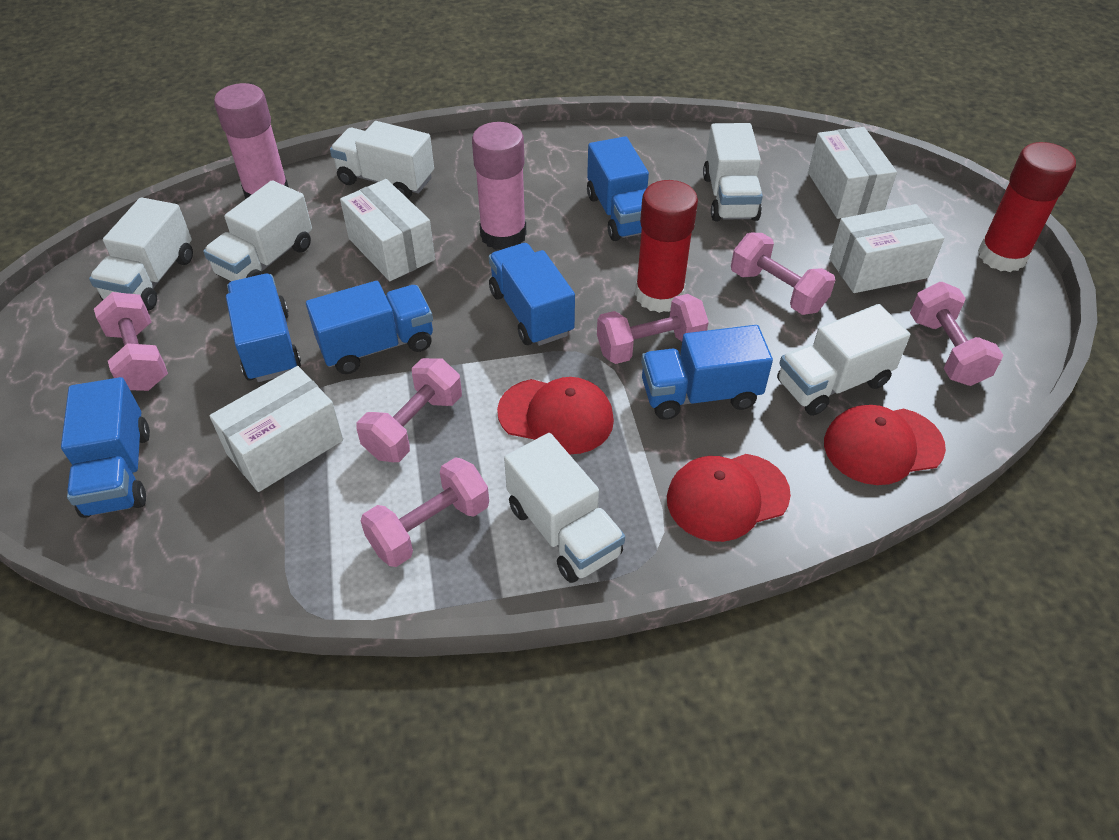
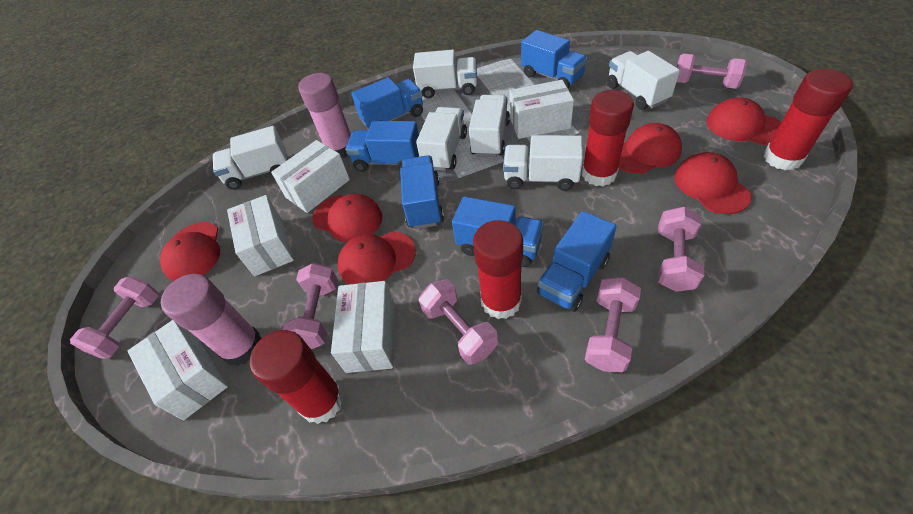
red cap: 3 -> 6
red glue stick: 2 -> 4
white box: 4 -> 5

